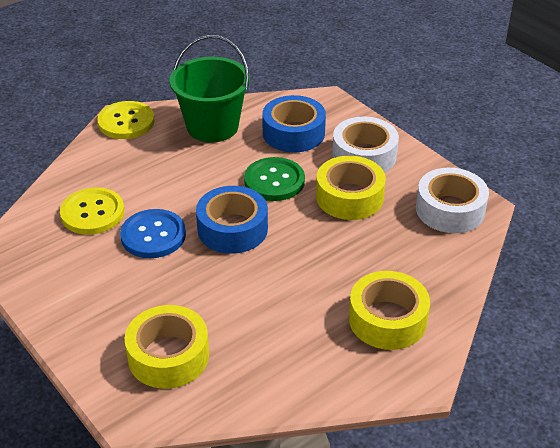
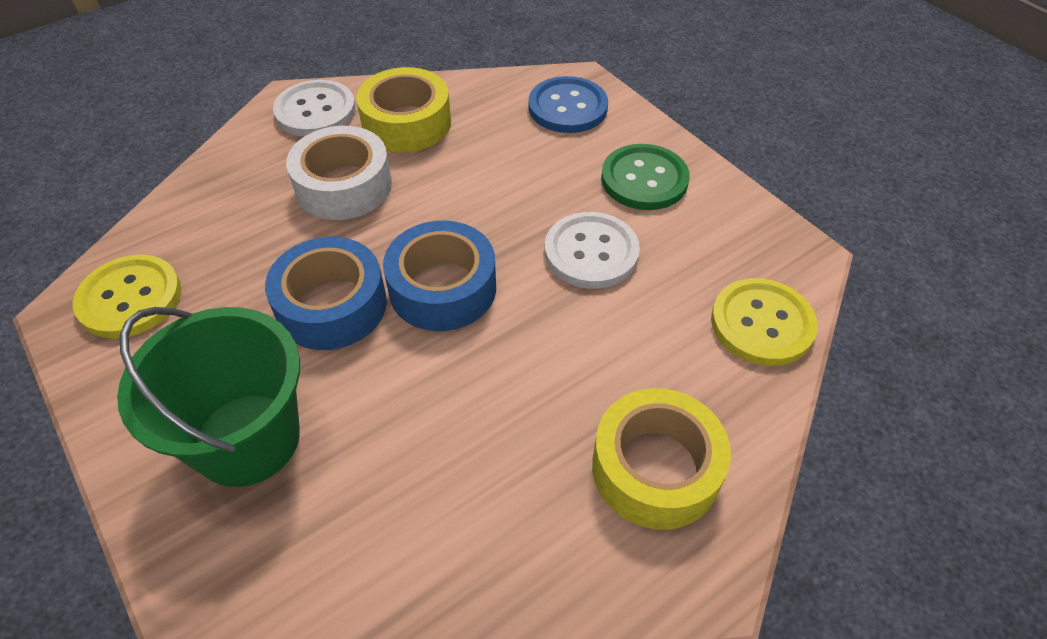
white button: 0 -> 2
white tape: 2 -> 1
yellow tape: 3 -> 2

